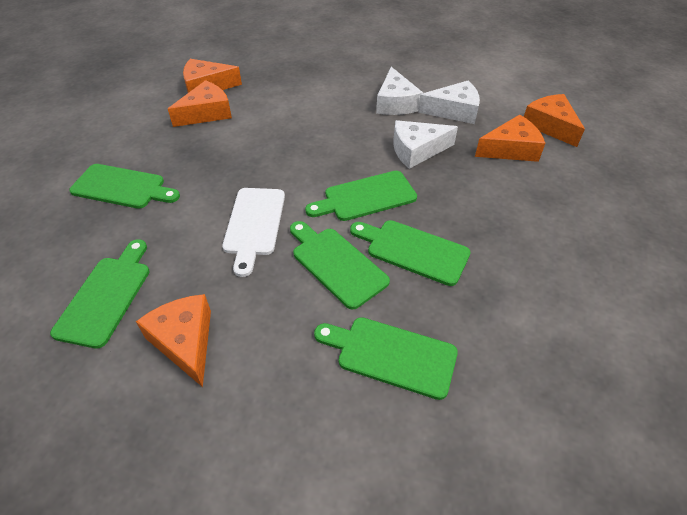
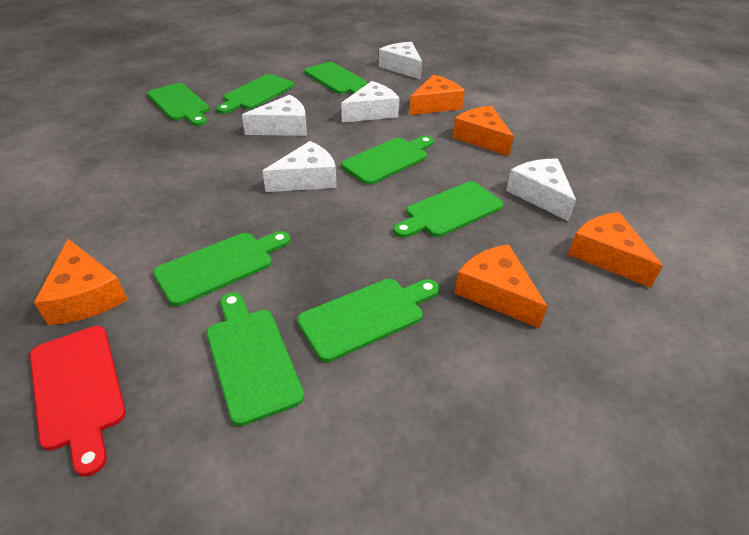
green cutting board: 6 -> 8
red cutting board: 0 -> 1
white cheese: 3 -> 5
white cutting board: 1 -> 0

